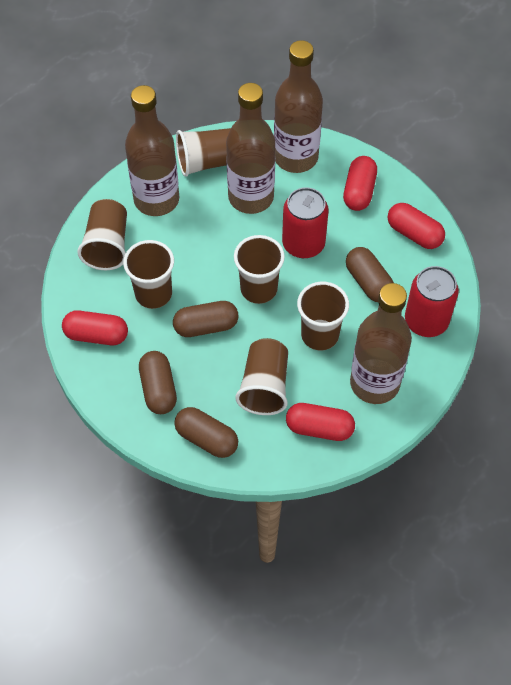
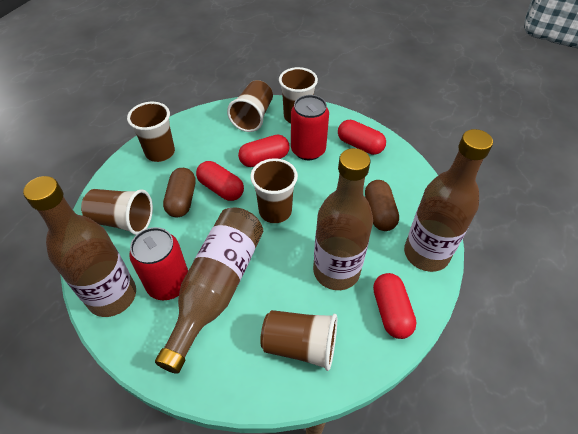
brown capsule: 4 -> 2

